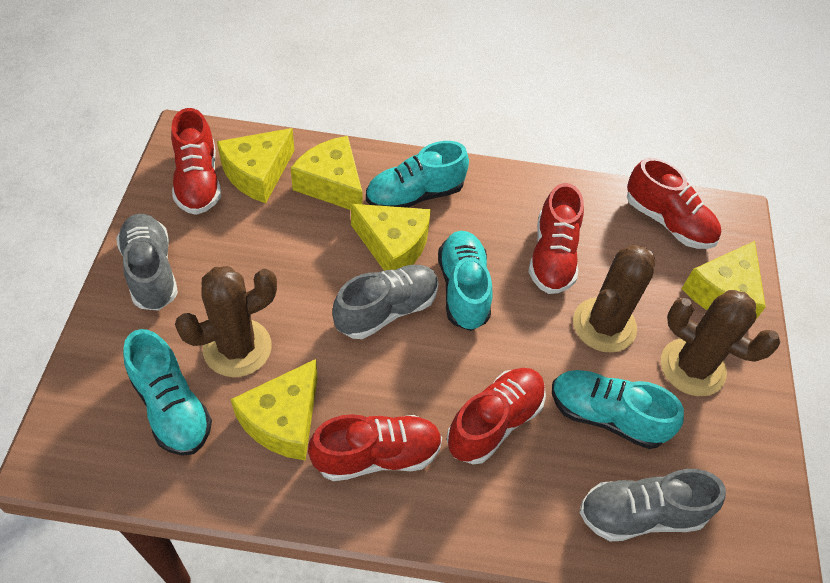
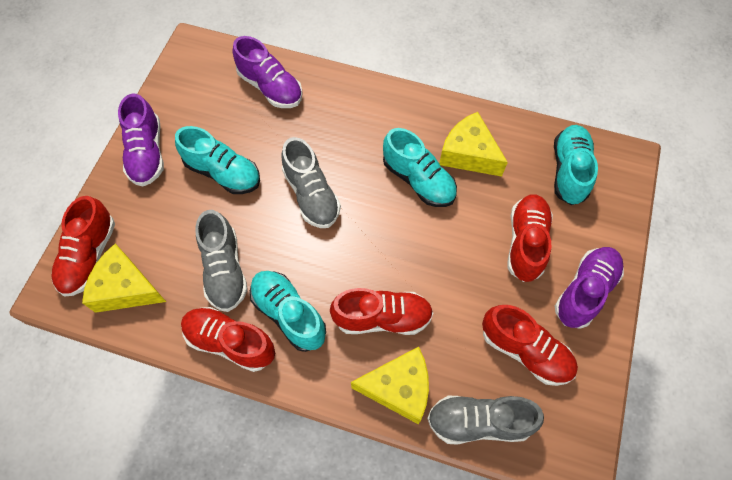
brown cactus: 3 -> 0
purple shoe: 0 -> 3
yellow cheese: 5 -> 3

